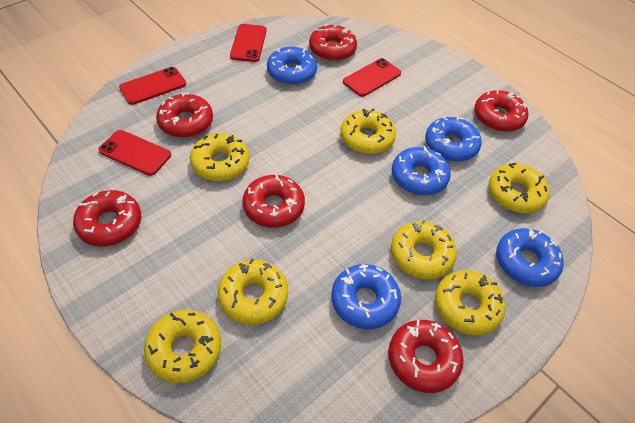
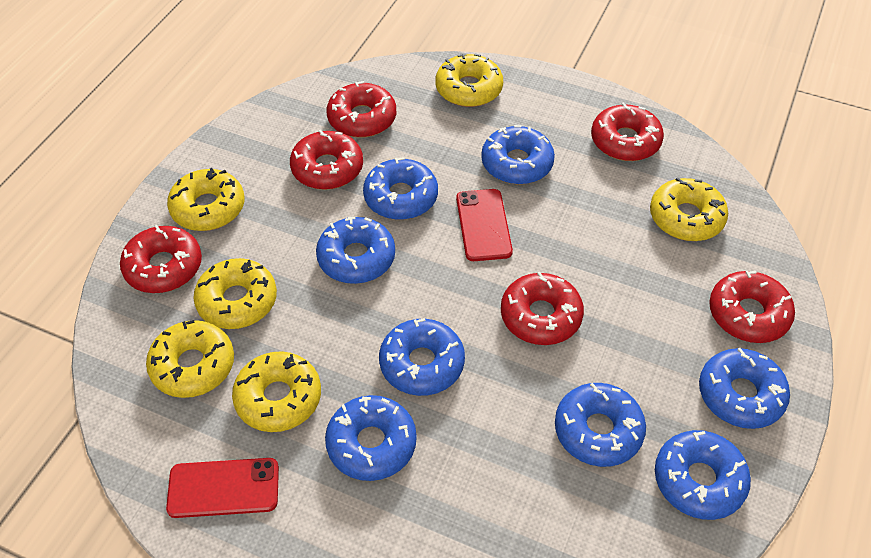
blue donut: 5 -> 8
red phone: 4 -> 2
yellow donut: 7 -> 6

